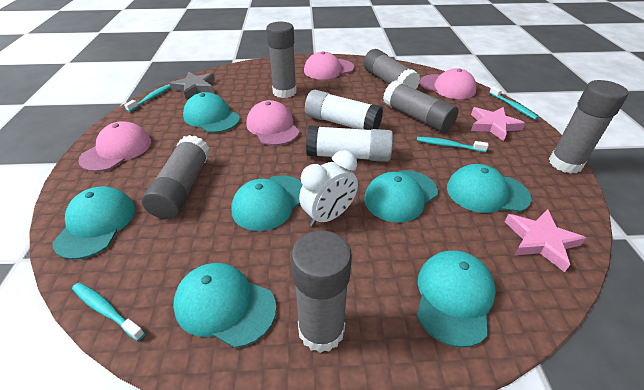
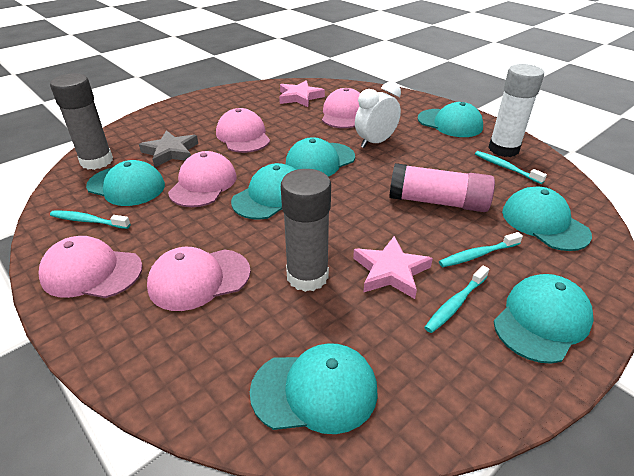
grey glue stick: 6 -> 2
pink cap: 4 -> 5
pink glue stick: 0 -> 1
white glue stick: 2 -> 1

